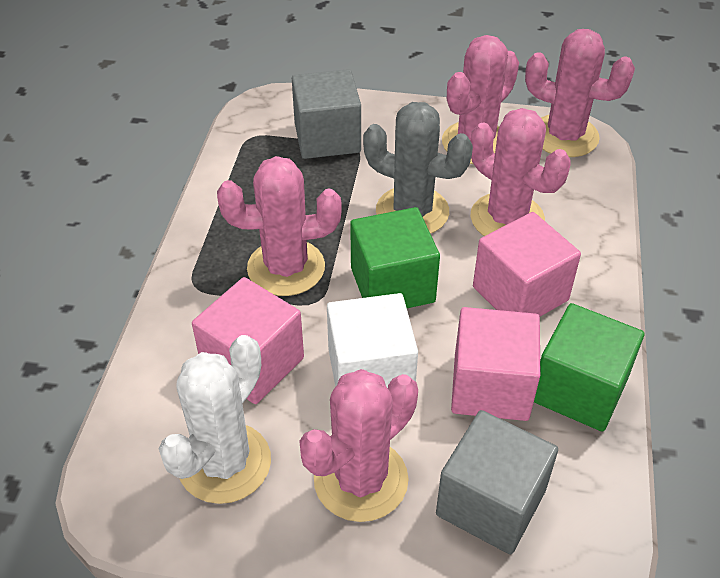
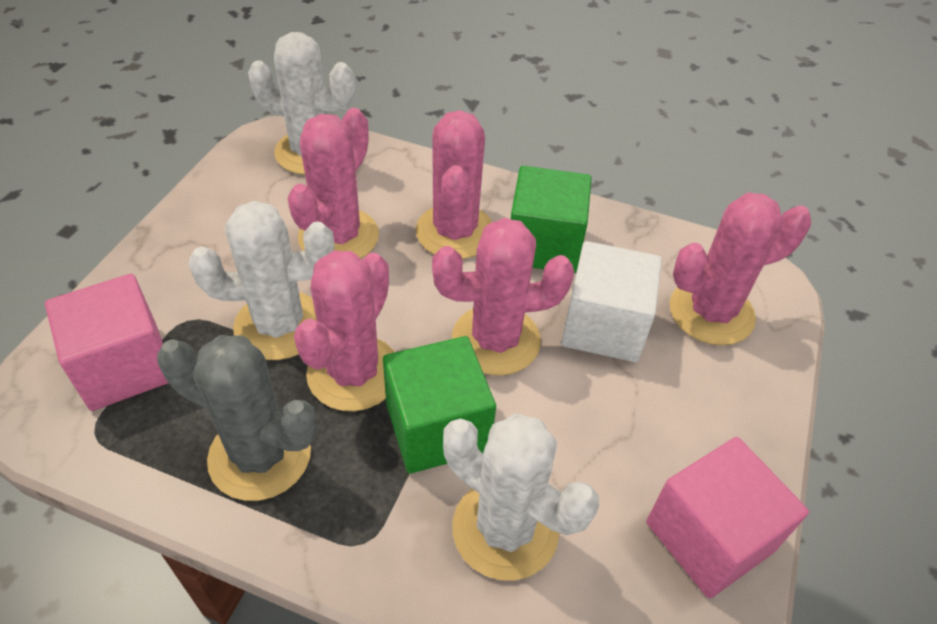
grey cube: 2 -> 0
pink cube: 3 -> 2
white cactus: 1 -> 3

